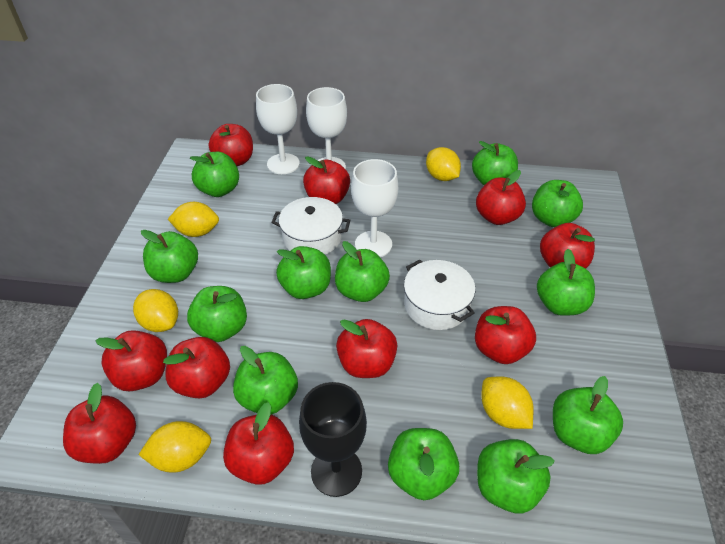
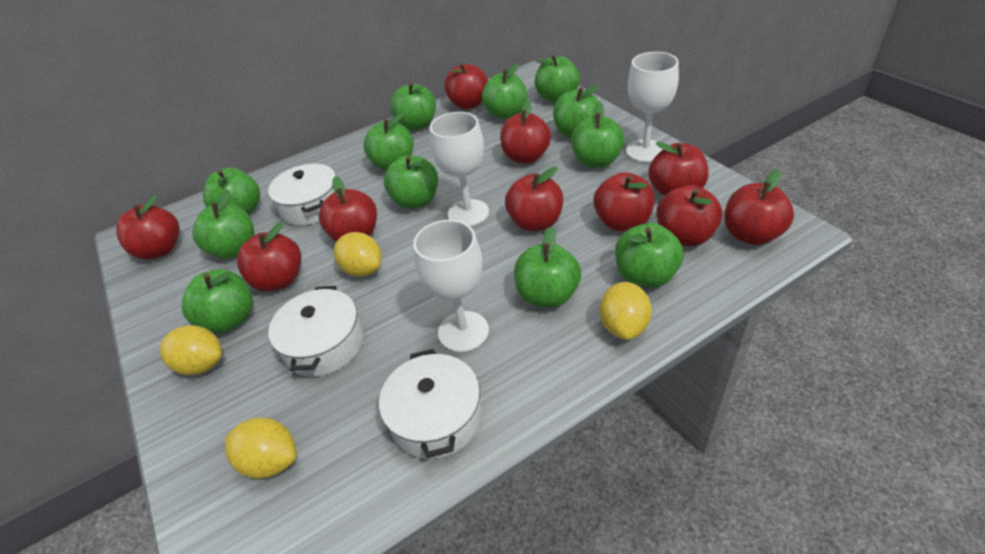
black goblet: 1 -> 0
white pot: 2 -> 3
yellow lemon: 5 -> 4

